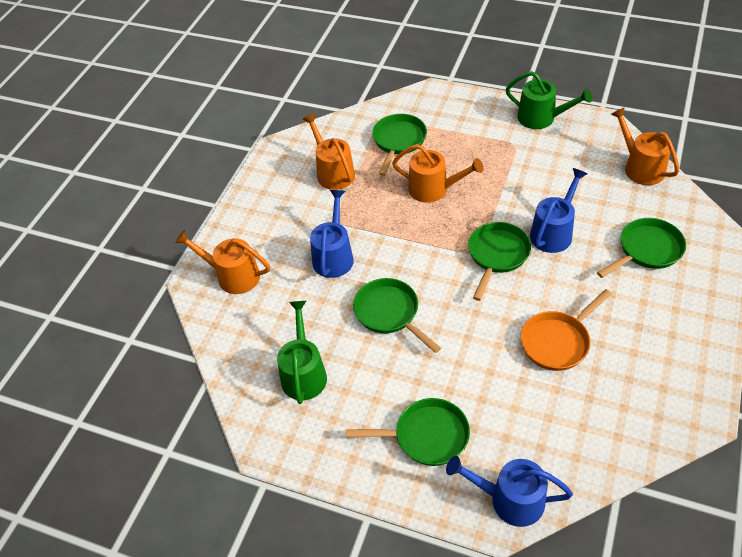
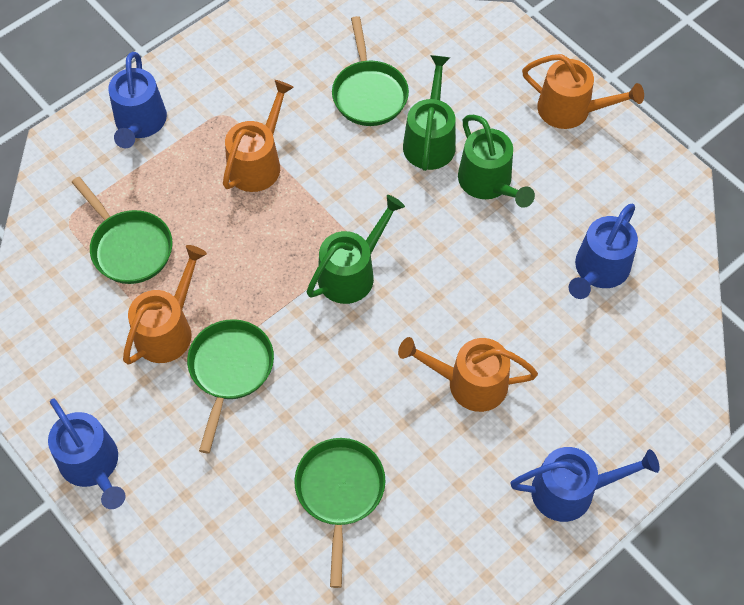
blue watering can: 3 -> 4
green pan: 5 -> 4
green watering can: 2 -> 3
orange pan: 1 -> 0

